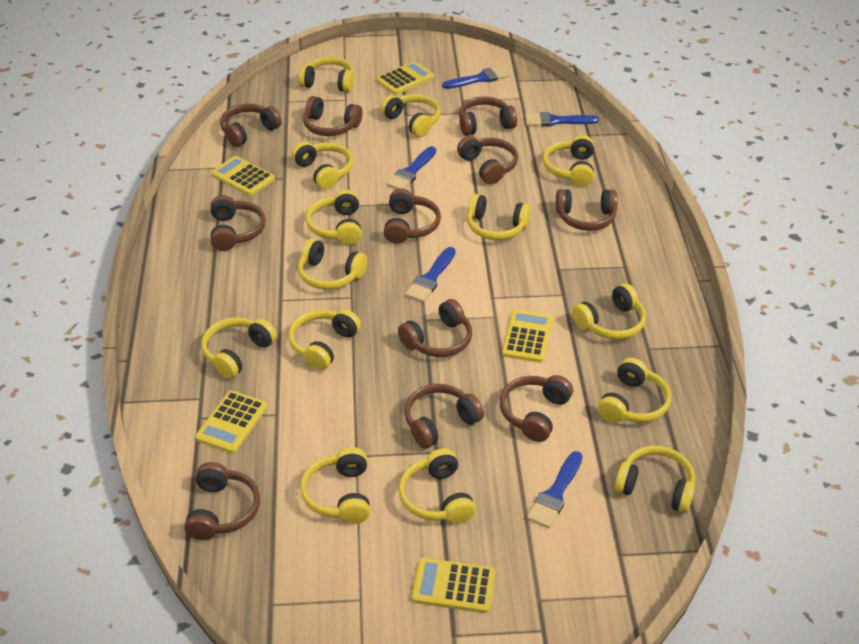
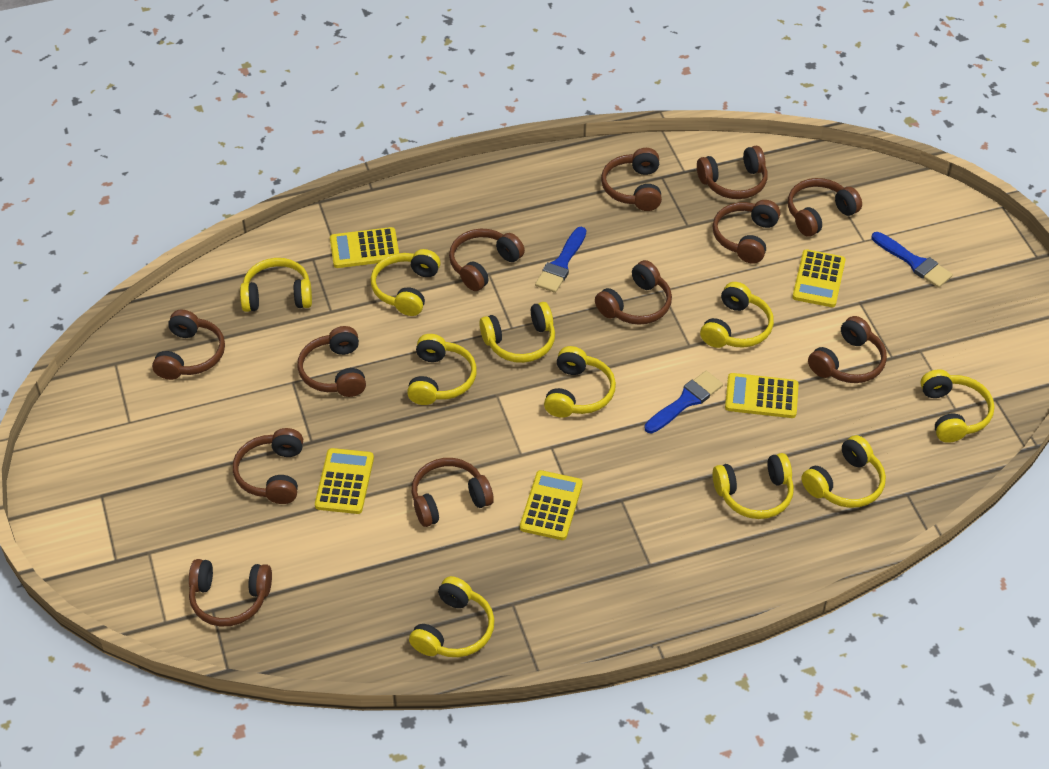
blue brush: 5 -> 3
brown headphones: 11 -> 12
yellow headphones: 14 -> 10

